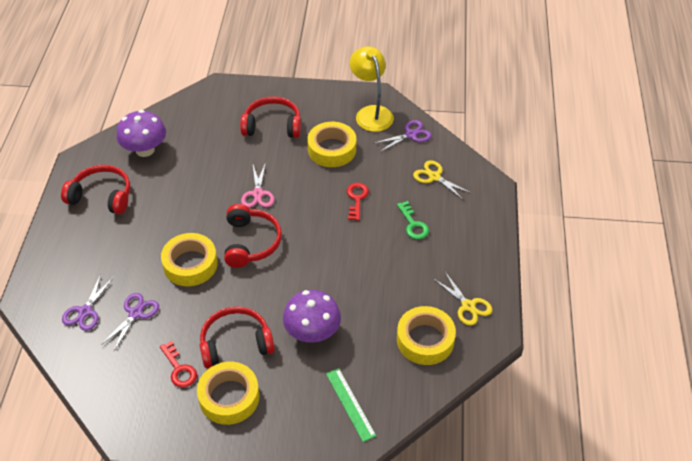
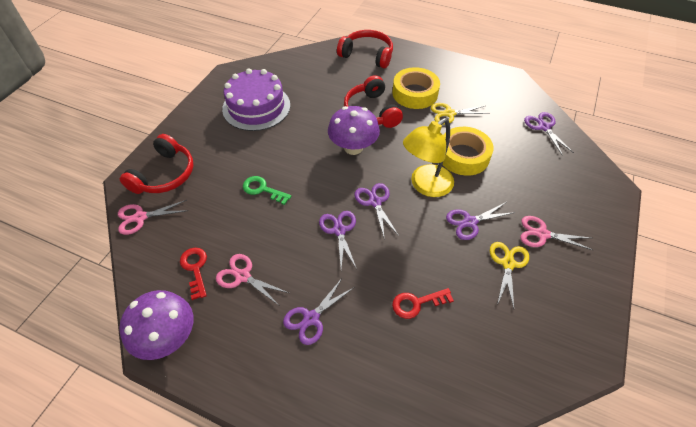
green ruler: 1 -> 0
pink scissors: 1 -> 3
purple cake: 0 -> 1
purple scissors: 3 -> 5
red headphones: 4 -> 3
yellow tape: 4 -> 2

